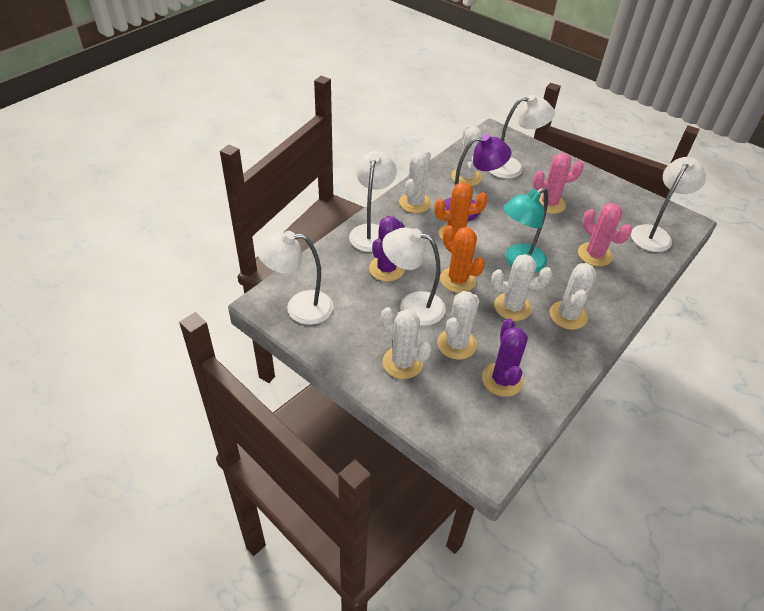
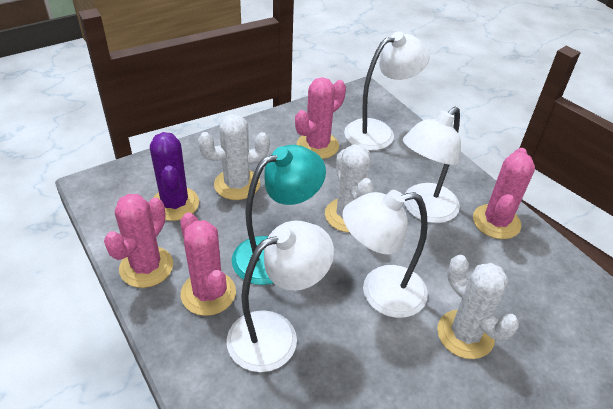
orange cactus: 2 -> 0
pink cactus: 2 -> 4
purple cactus: 2 -> 1
purple lamp: 1 -> 0
white cactus: 6 -> 3
white lamp: 5 -> 4

